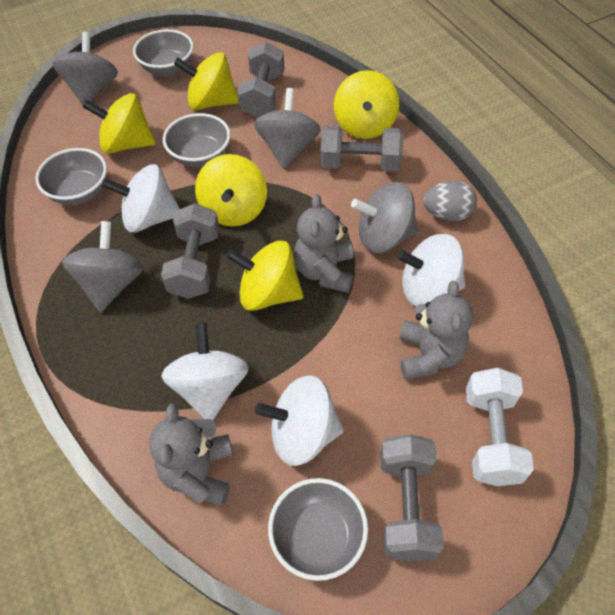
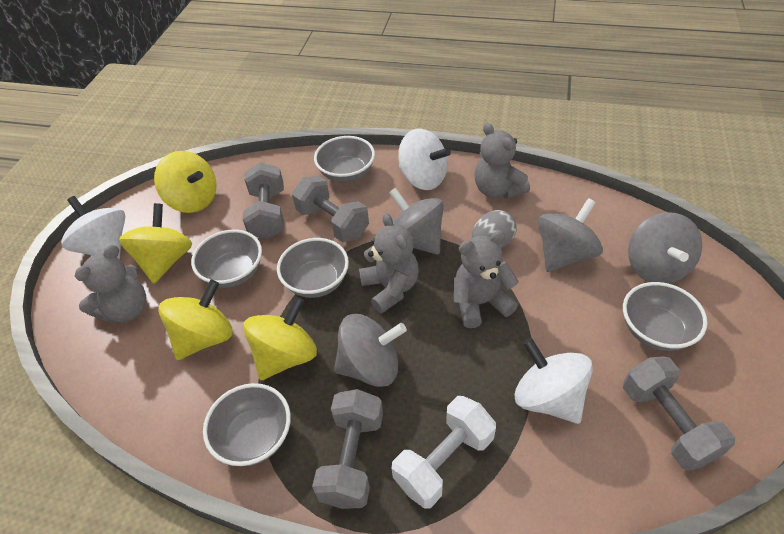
grey bowl: 4 -> 5
grey teddy bear: 3 -> 4
white spinning top: 4 -> 3
yellow spinning top: 5 -> 4

